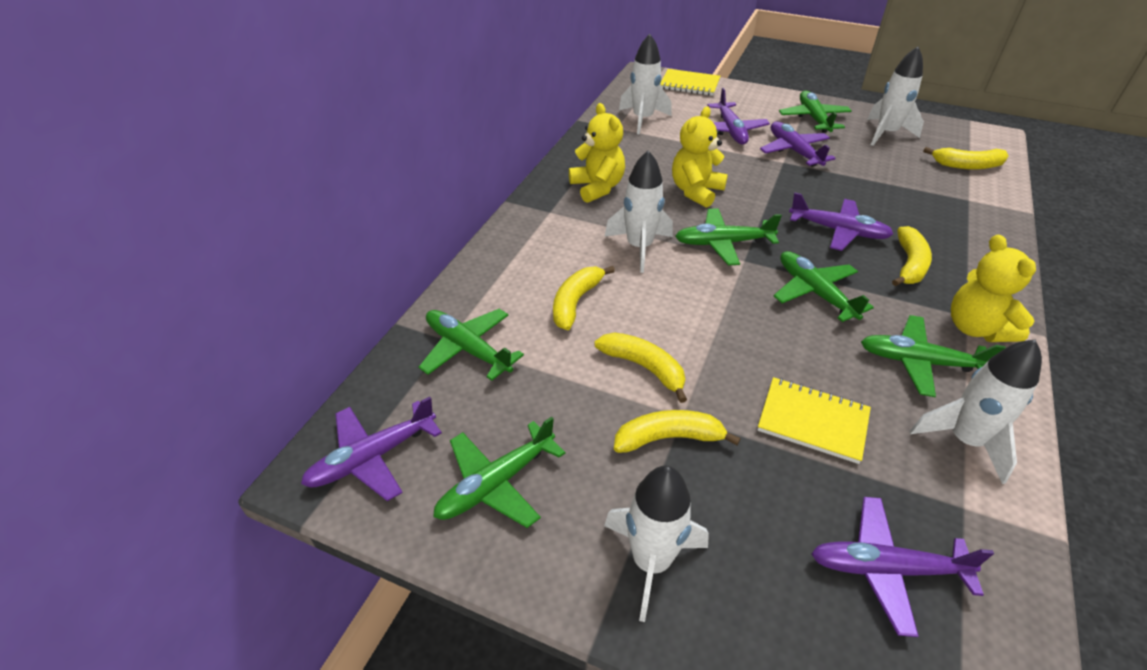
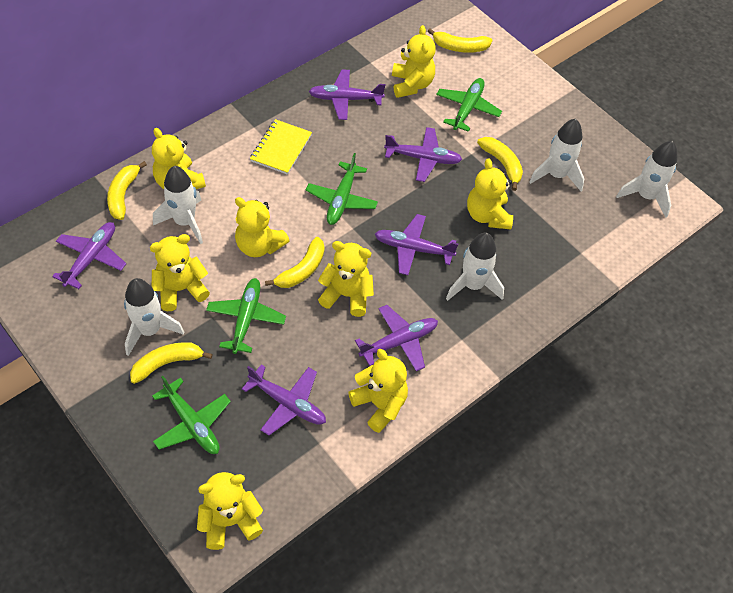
green plane: 6 -> 4
purple plane: 5 -> 6
yellow notebook: 2 -> 1
yellow teddy bear: 3 -> 8

